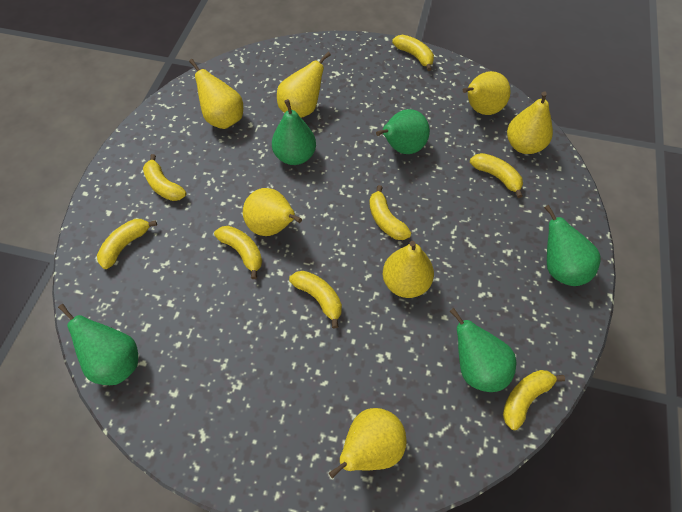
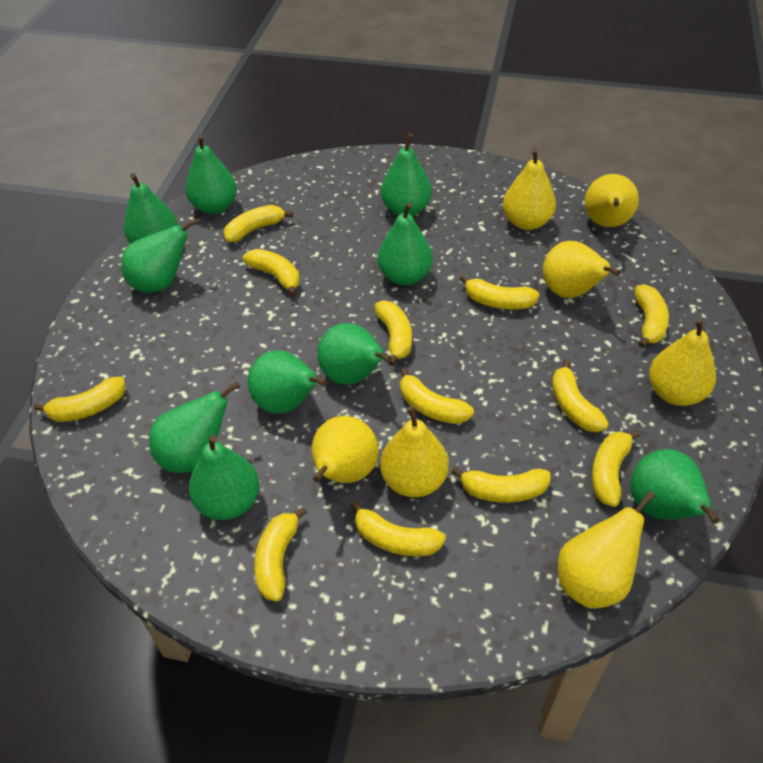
green pear: 5 -> 10
yellow banana: 8 -> 12

